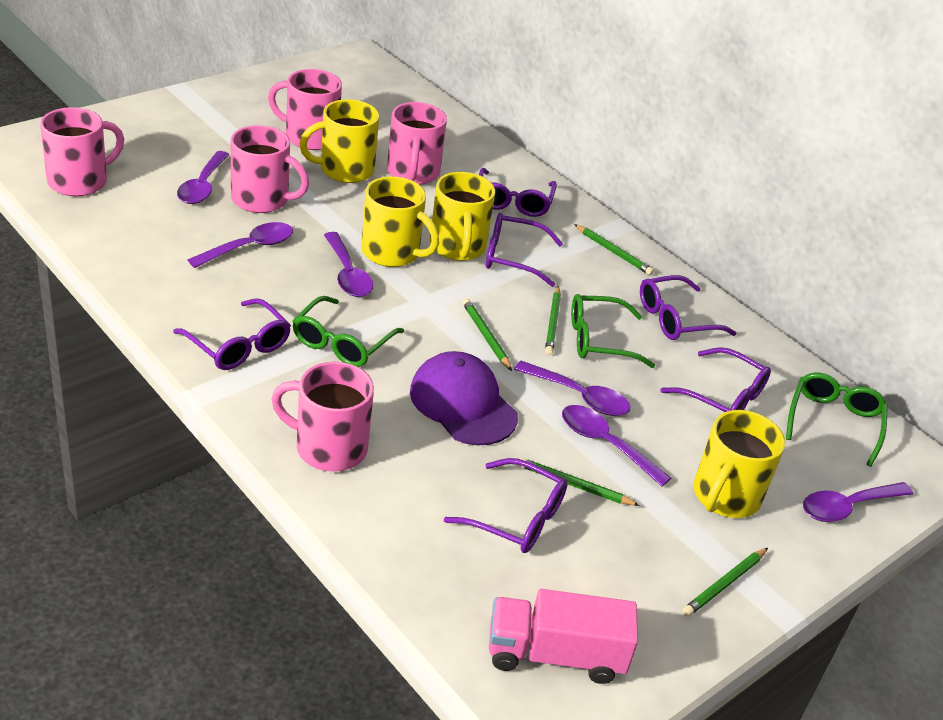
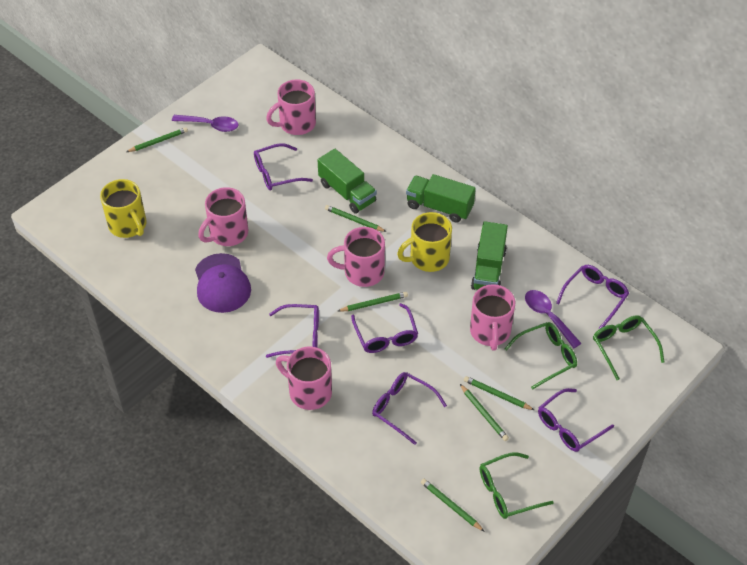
green pencil: 5 -> 6
green truck: 0 -> 3
pink truck: 1 -> 0
purple spoon: 6 -> 2
yellow mug: 4 -> 2

